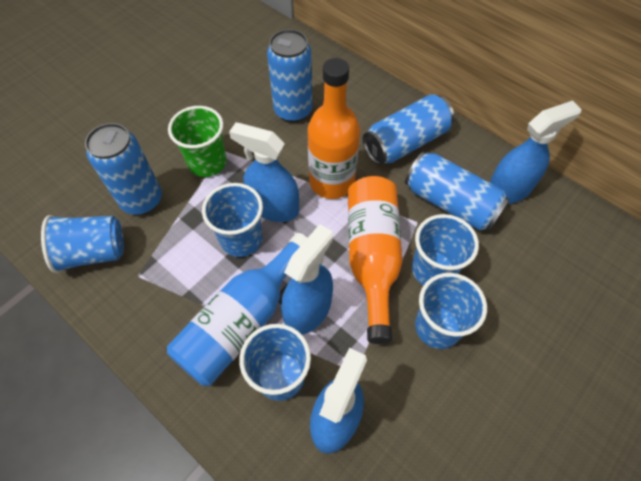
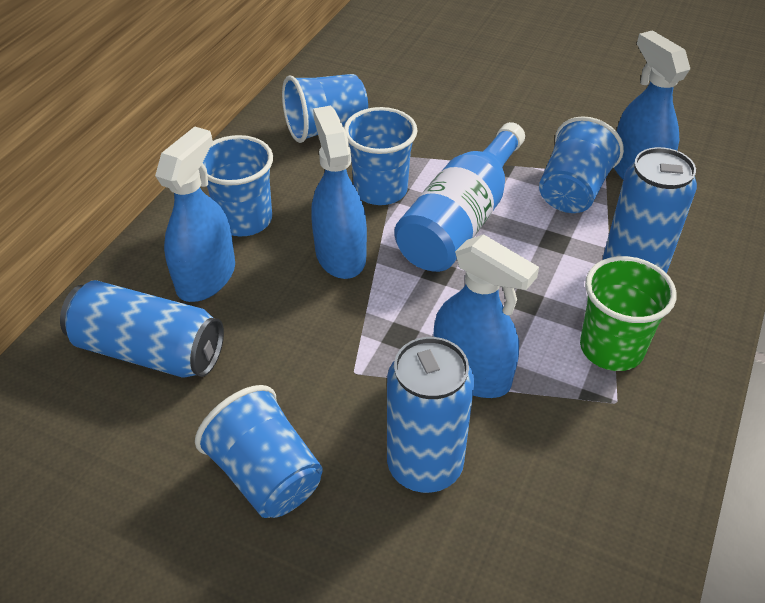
blue can: 4 -> 3
orange bottle: 2 -> 0

